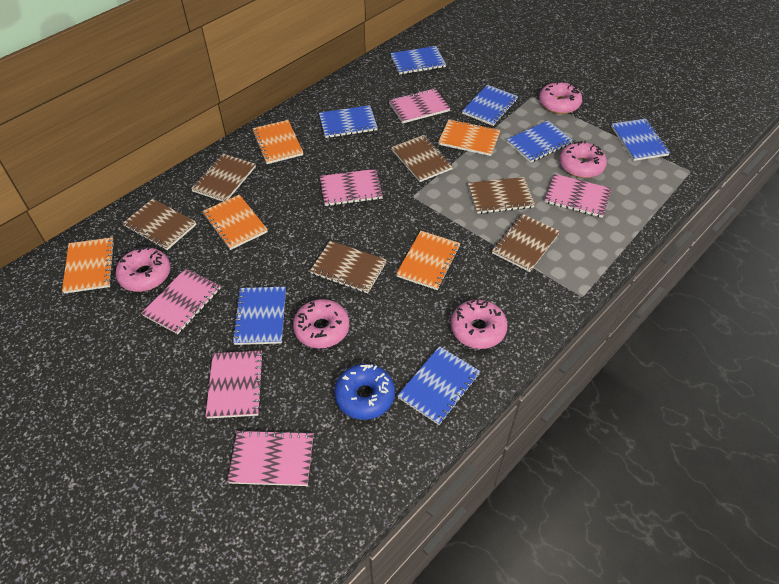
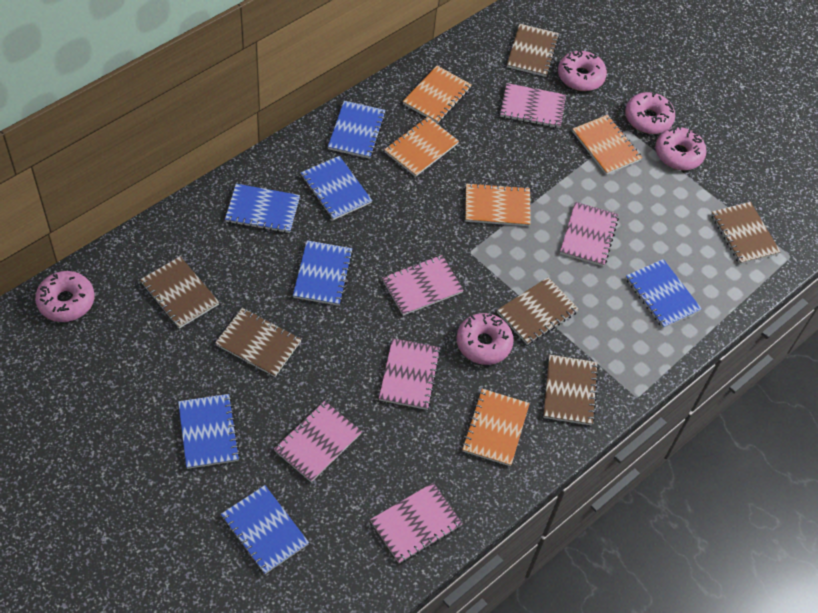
blue donut: 1 -> 0

